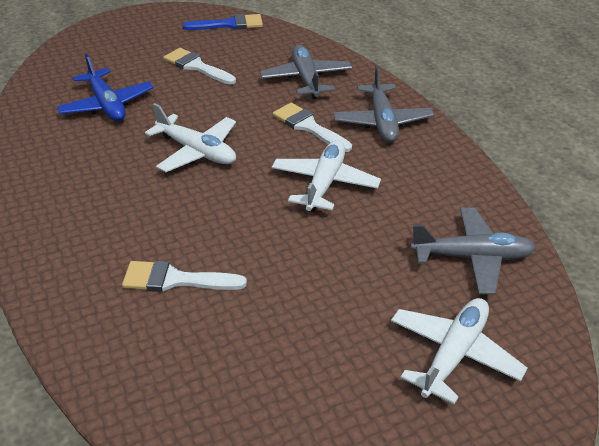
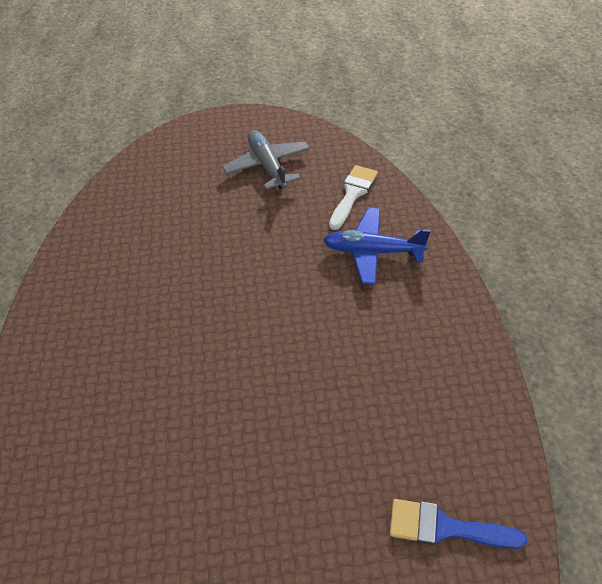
grey plane: 3 -> 1
white brush: 3 -> 1
white plane: 3 -> 0

